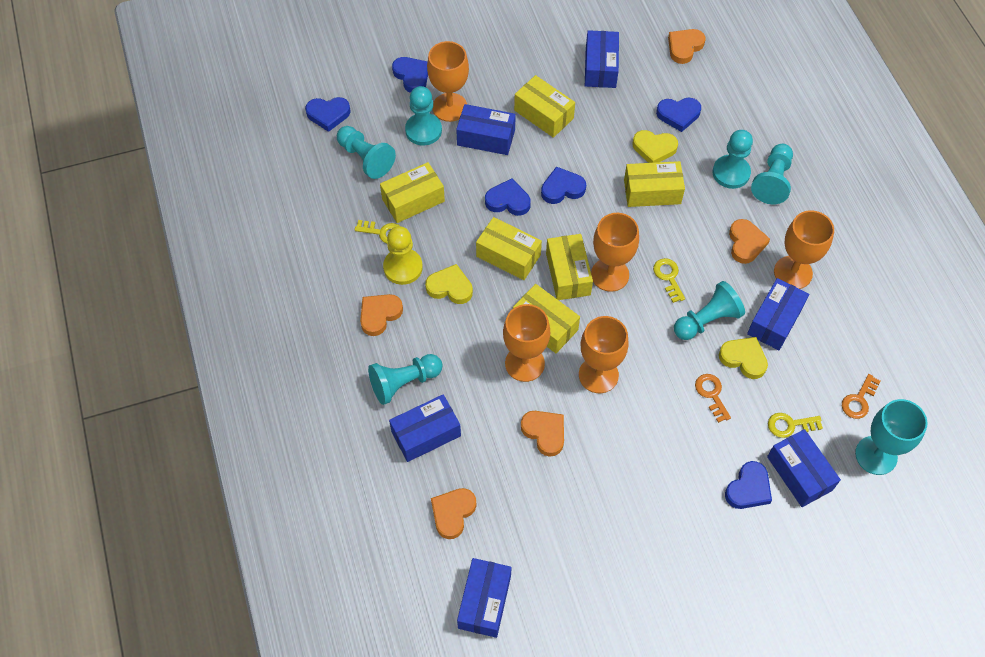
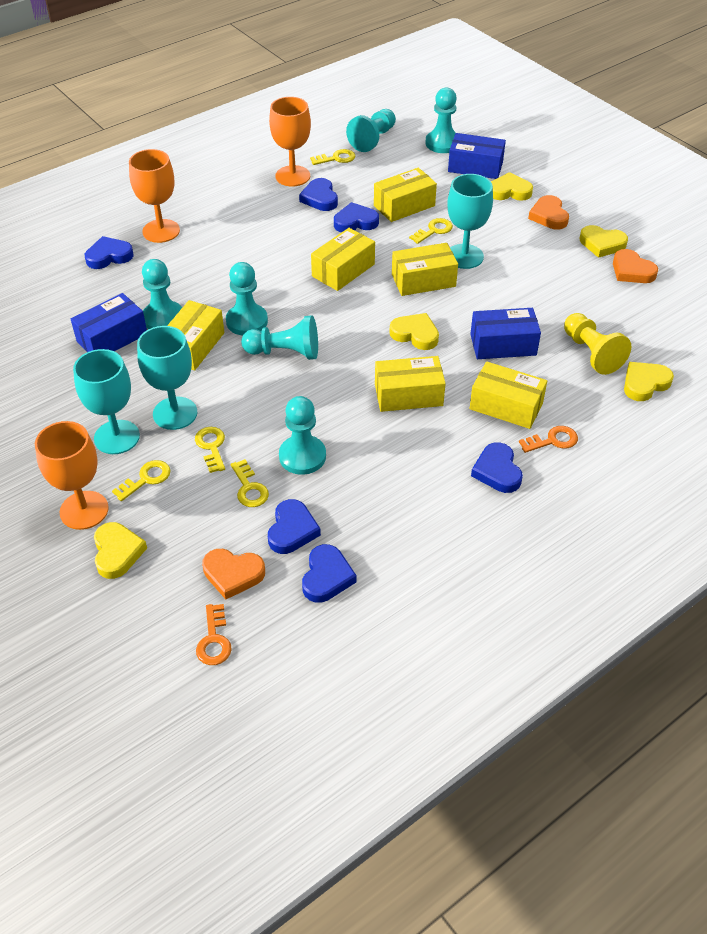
blue box: 6 -> 3
orange goblet: 5 -> 3
orange heart: 5 -> 3
turquoise goblet: 1 -> 3
yellow heart: 3 -> 5
yellow key: 3 -> 5

